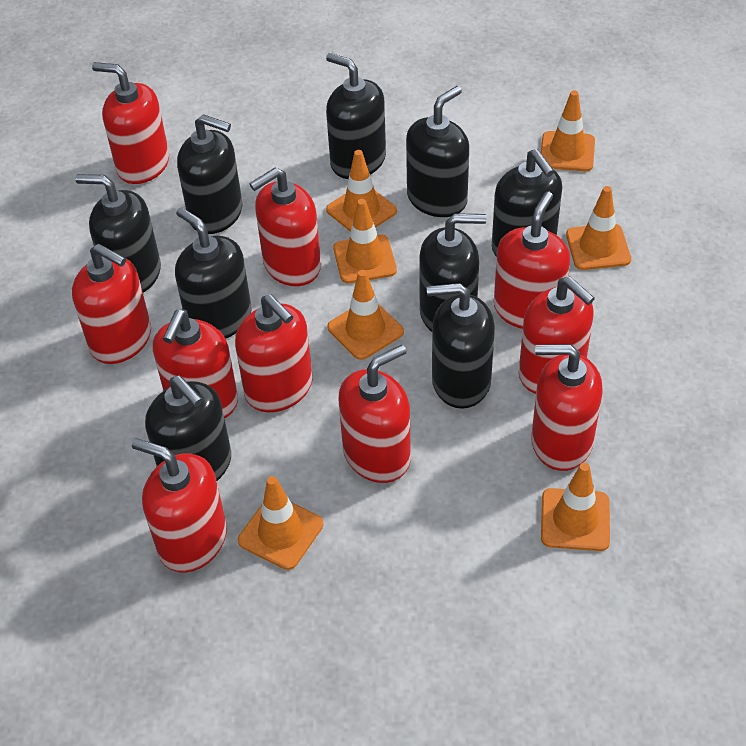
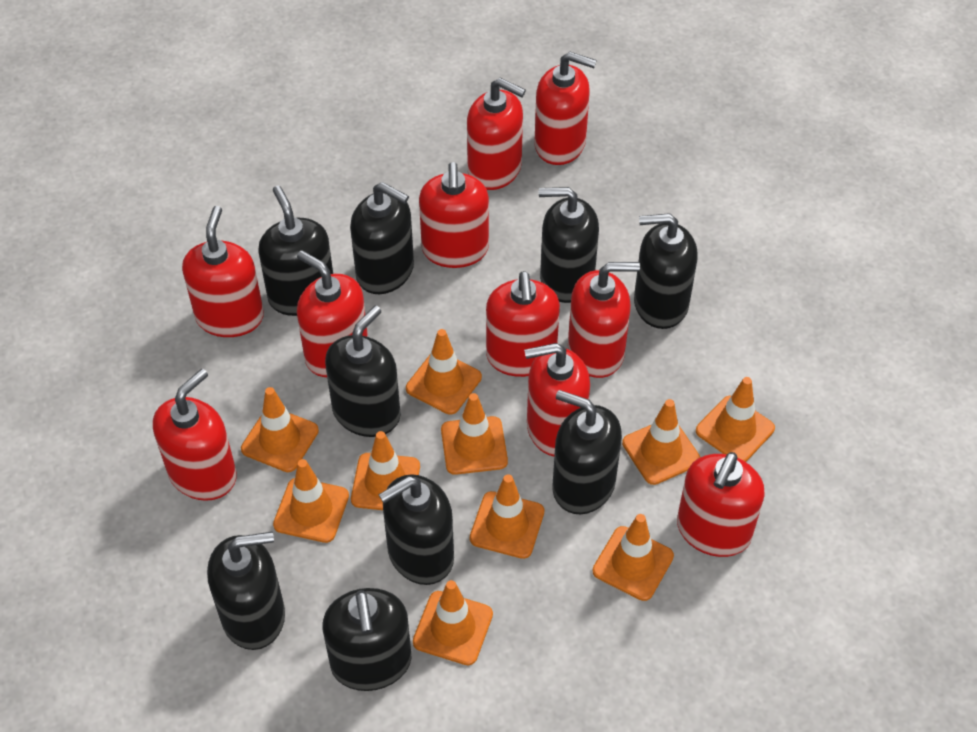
orange traffic cone: 7 -> 10

